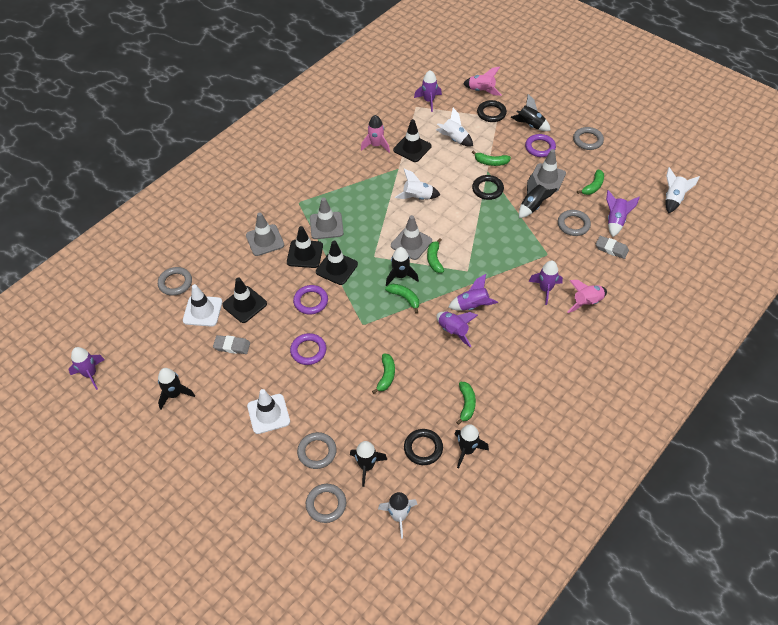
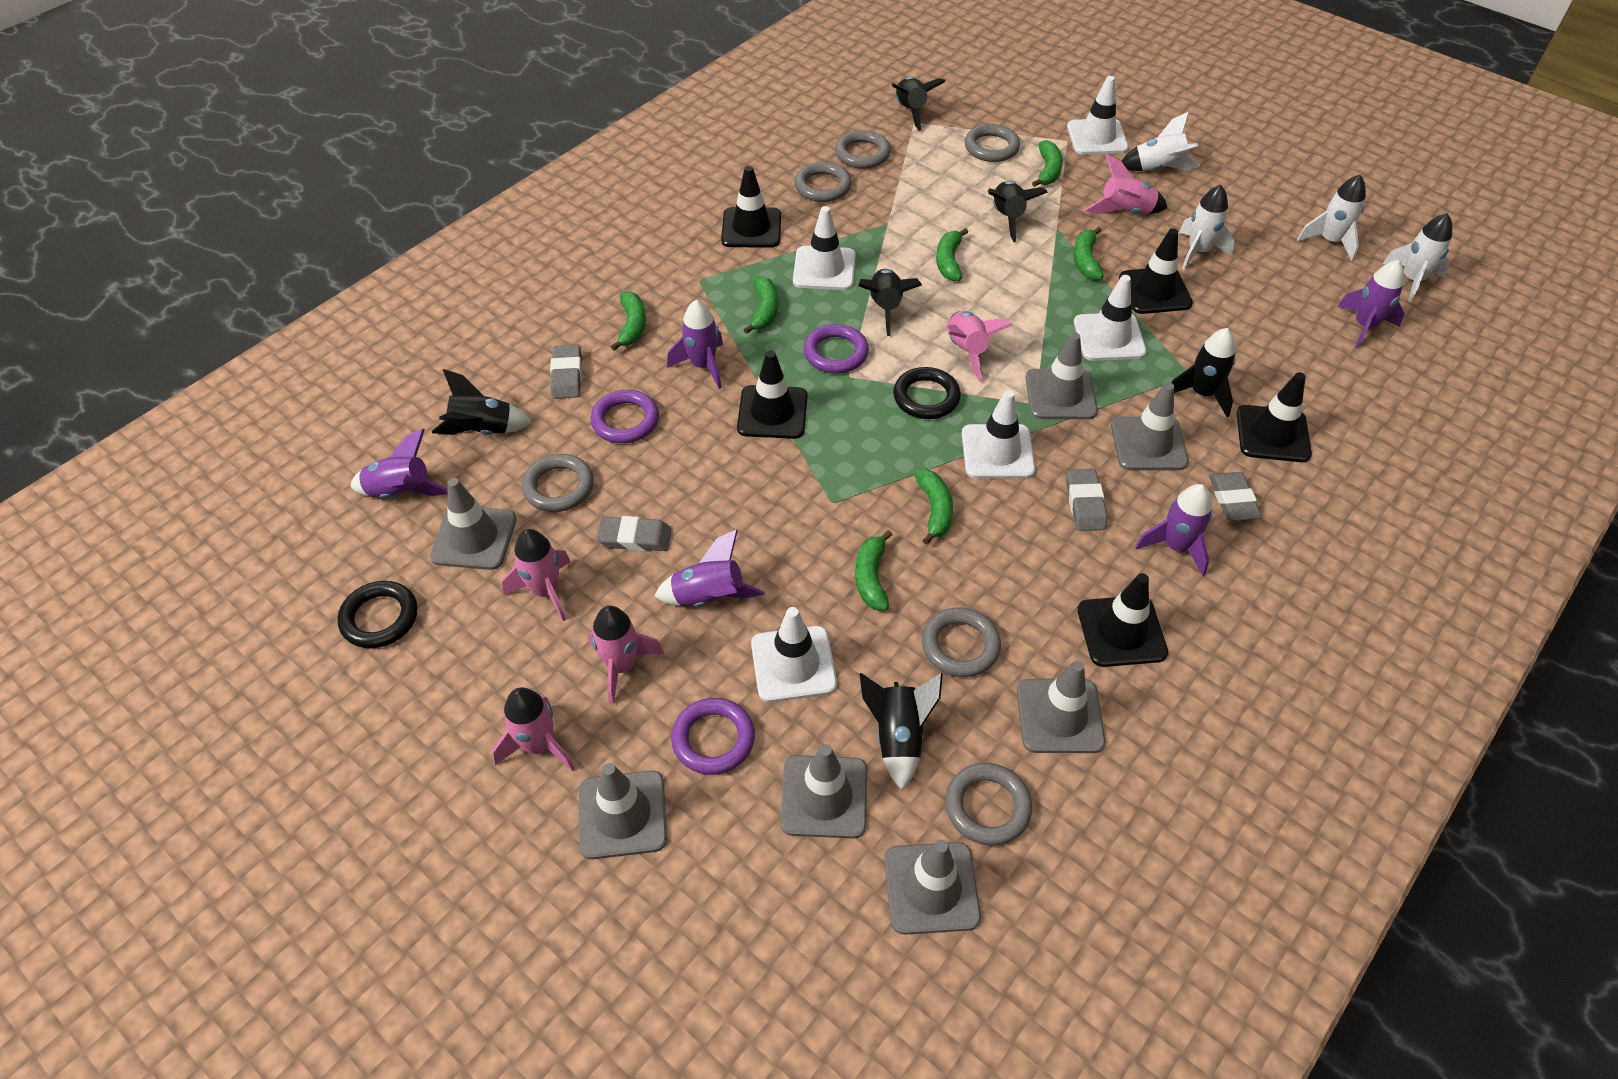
black ring: 3 -> 2
black traffic cone: 4 -> 5
green banana: 6 -> 7
grey eraser: 2 -> 4
grey ring: 5 -> 6
grey traffic cone: 4 -> 7
pink rocket: 3 -> 5
purple rocket: 6 -> 5
white traffic cone: 2 -> 5

